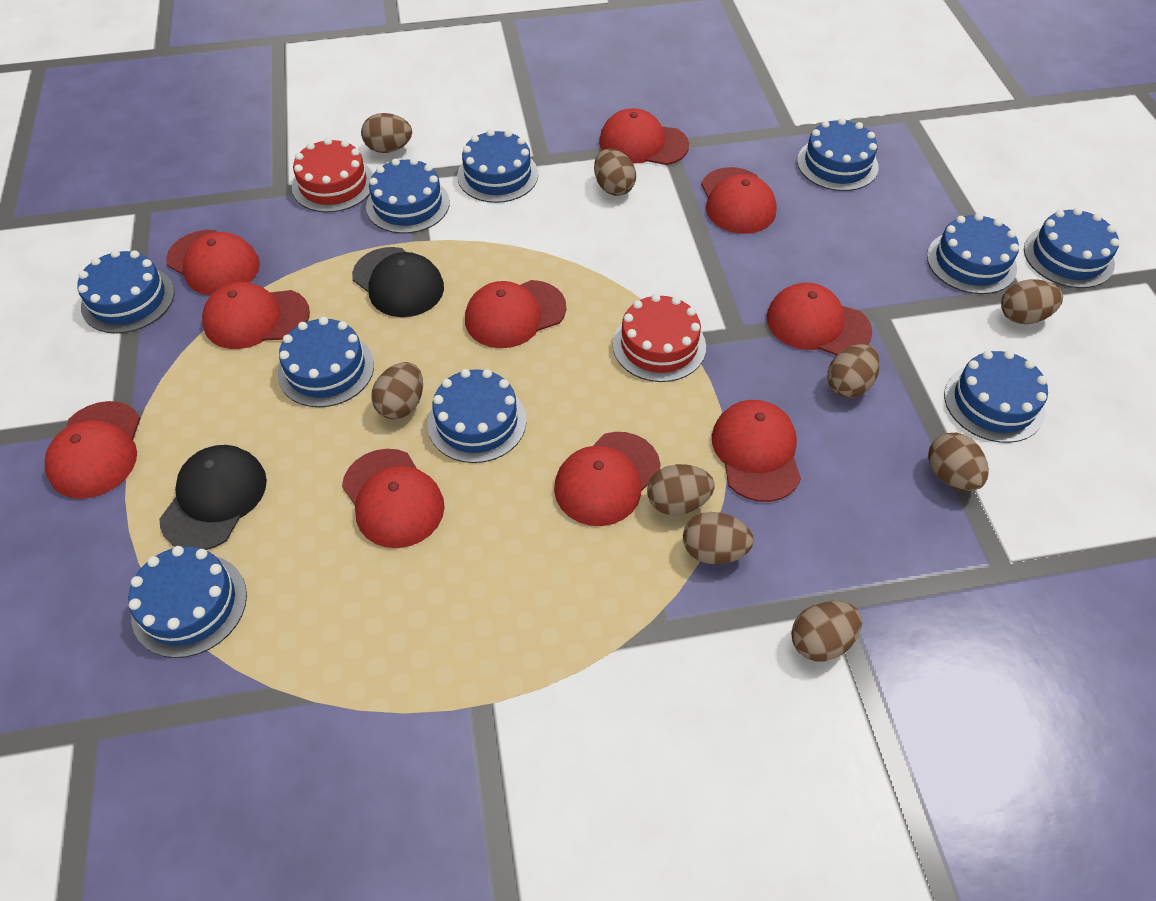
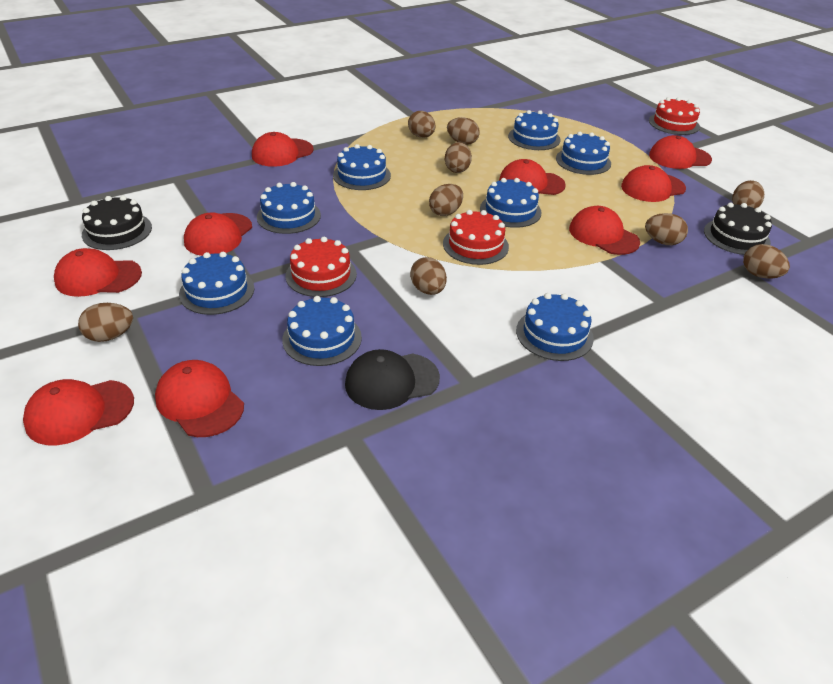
black cake: 0 -> 2
black cap: 2 -> 1
blue cake: 10 -> 8
red cake: 2 -> 3
red cap: 10 -> 9

